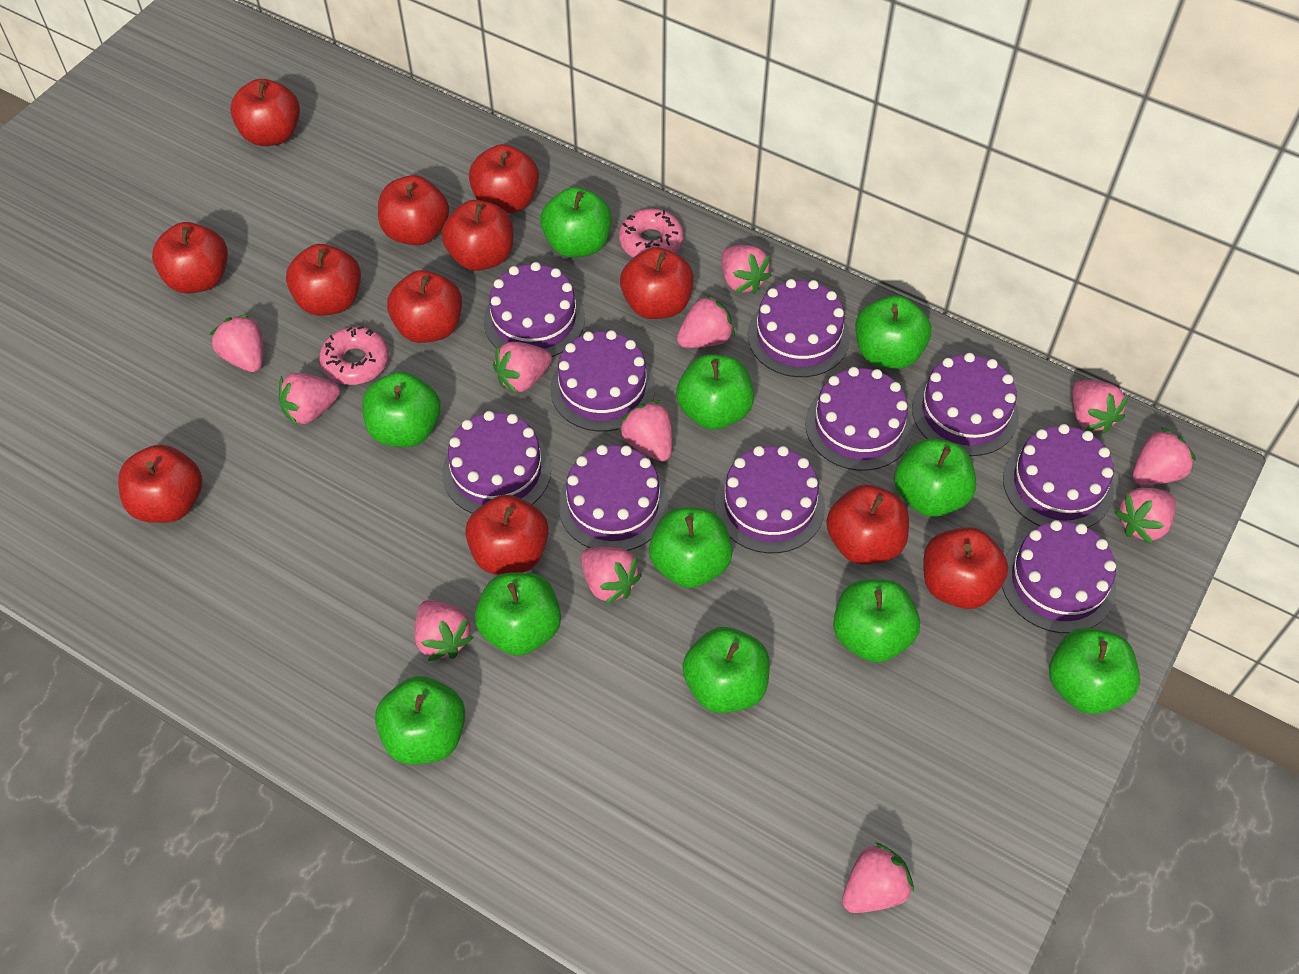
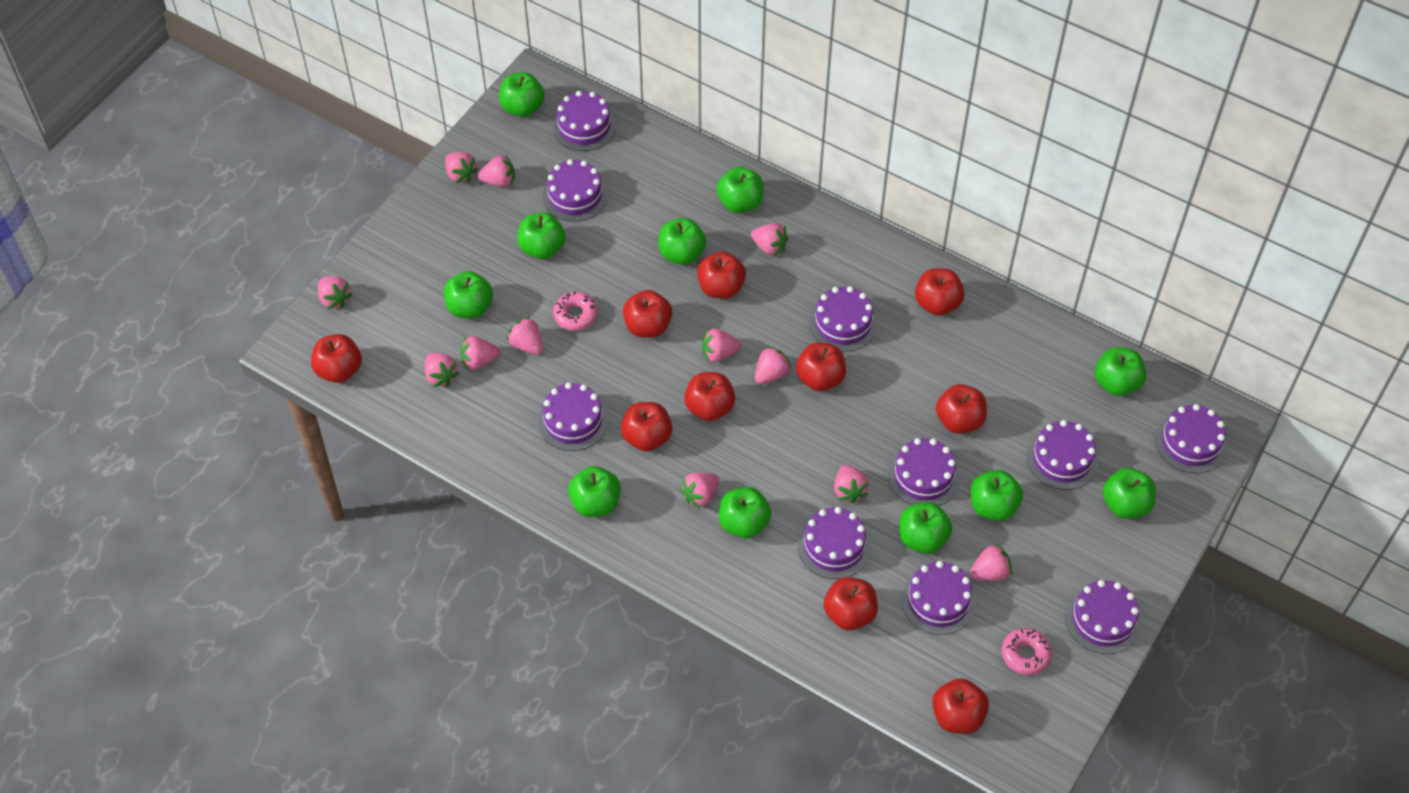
red apple: 12 -> 10

